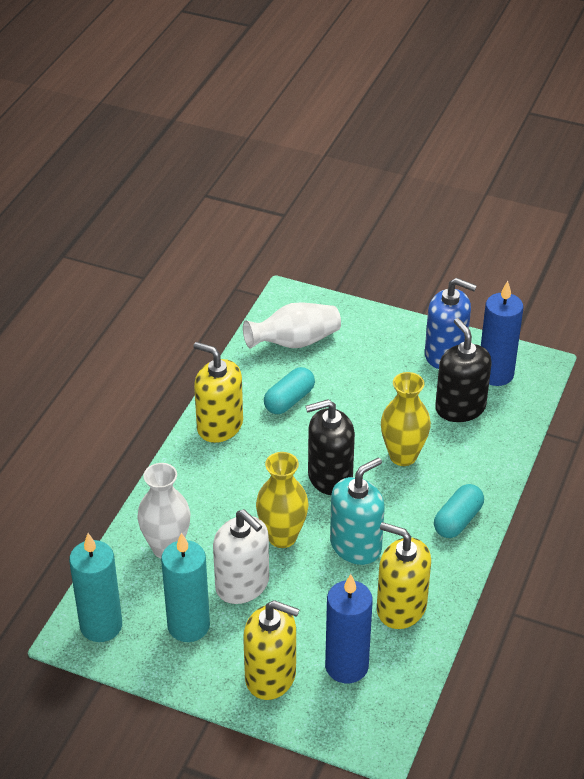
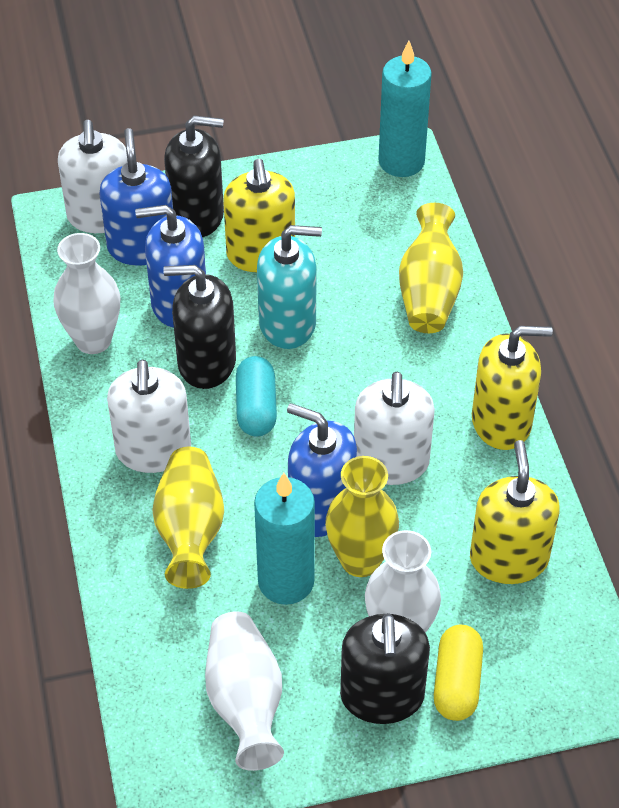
black soap dispenser: 2 -> 3
blue candle: 2 -> 0
blue soap dispenser: 1 -> 3
turquoise capsule: 2 -> 1
white soap dispenser: 1 -> 3
white vase: 2 -> 3
yellow capsule: 0 -> 1
yellow vase: 2 -> 3

